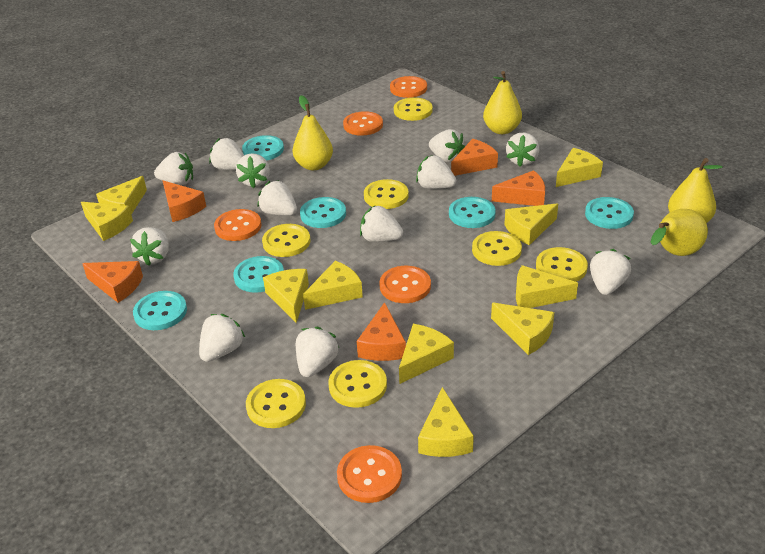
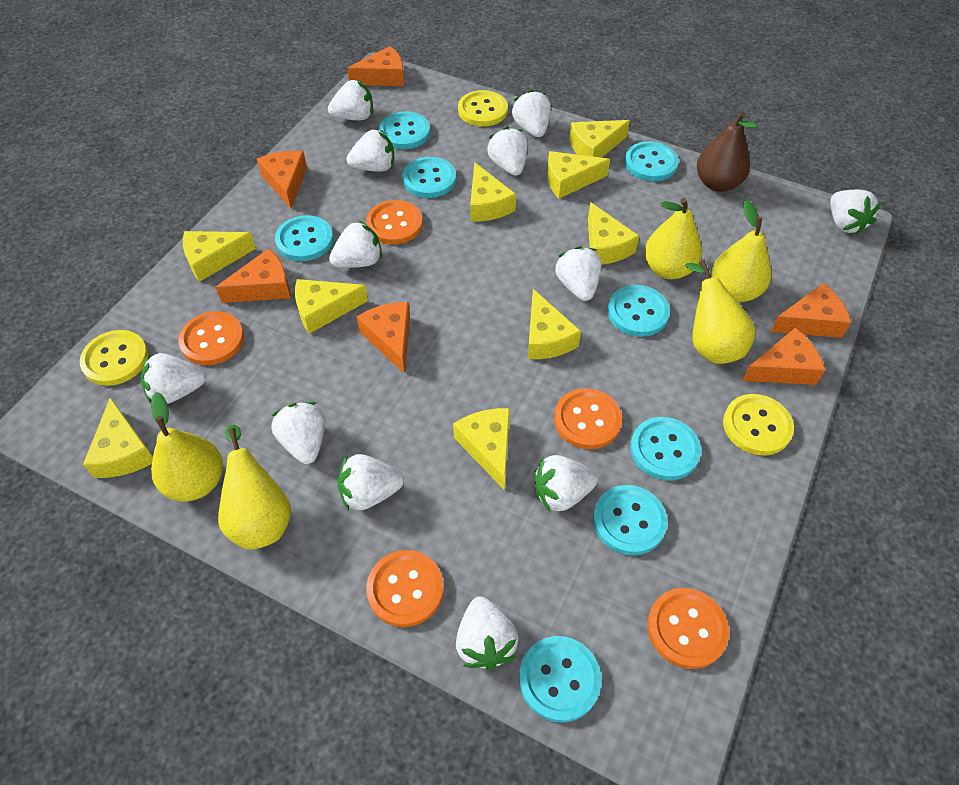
brown pear: 0 -> 1
orange cheese: 5 -> 6
turquoise button: 6 -> 8
yellow button: 7 -> 3
yellow cheese: 10 -> 9
yellow pear: 4 -> 5

